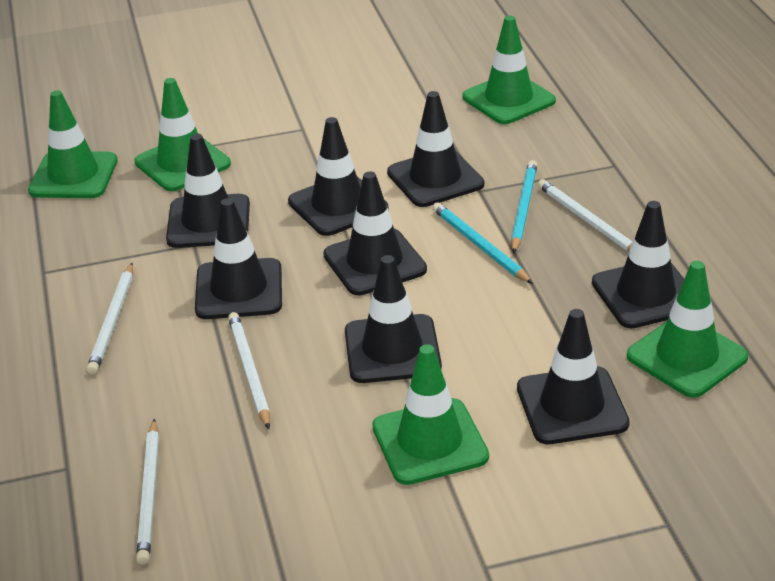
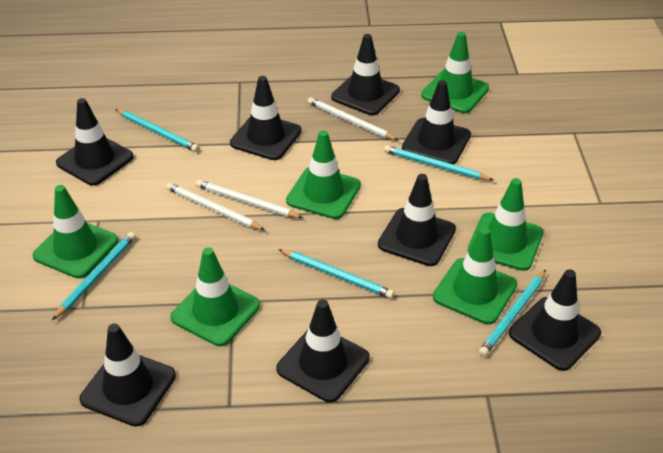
green traffic cone: 5 -> 6
turquoise pencil: 2 -> 5
white pencil: 4 -> 3

